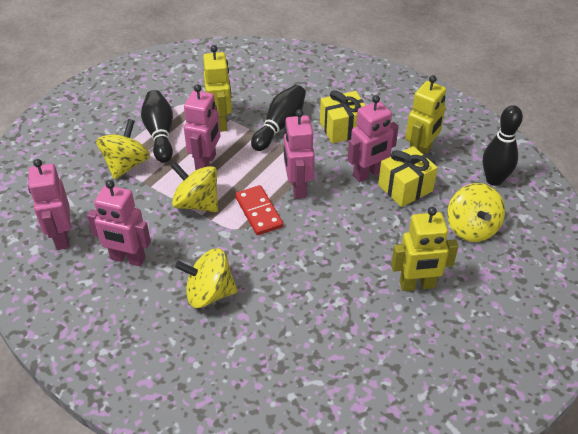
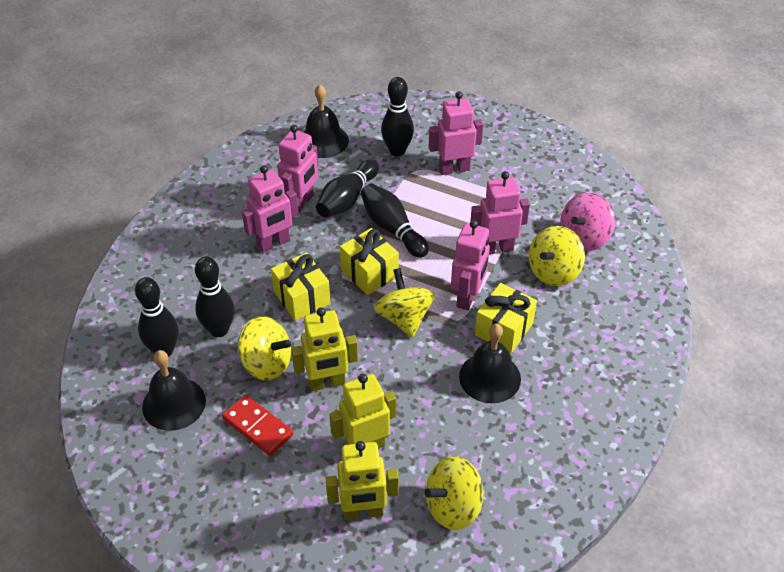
black bell: 0 -> 3
black bowling pin: 3 -> 5
pink spinning top: 0 -> 1
yellow gift: 2 -> 3

